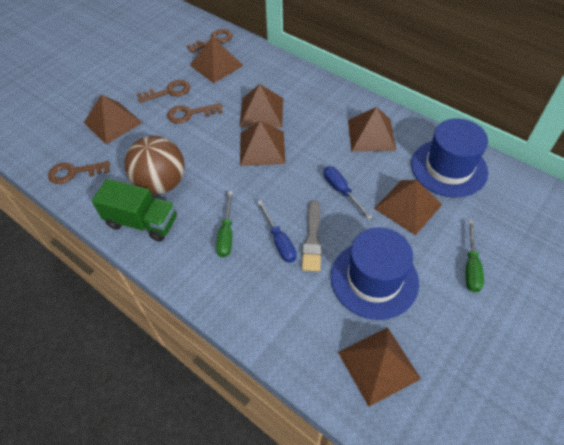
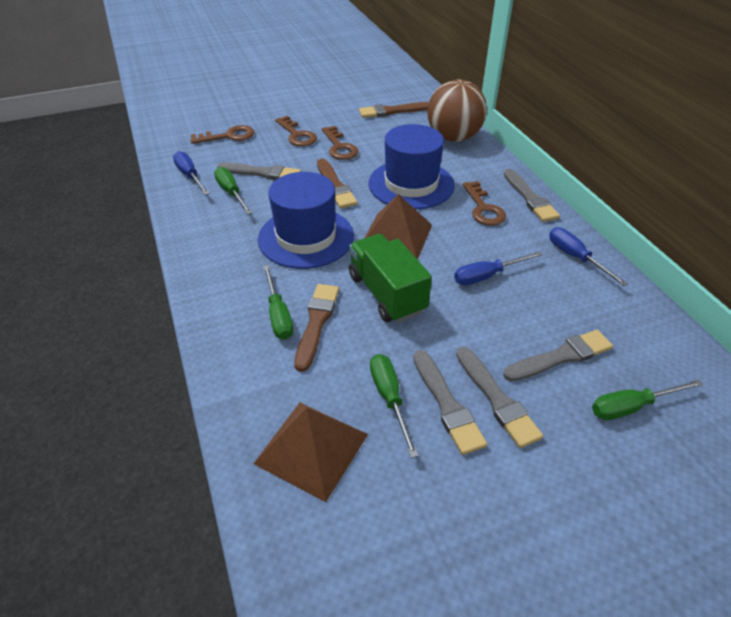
blue screwdriver: 2 -> 3
brown brush: 0 -> 3
brown pyramid: 7 -> 2
green screwdriver: 2 -> 4
grey brush: 1 -> 5

